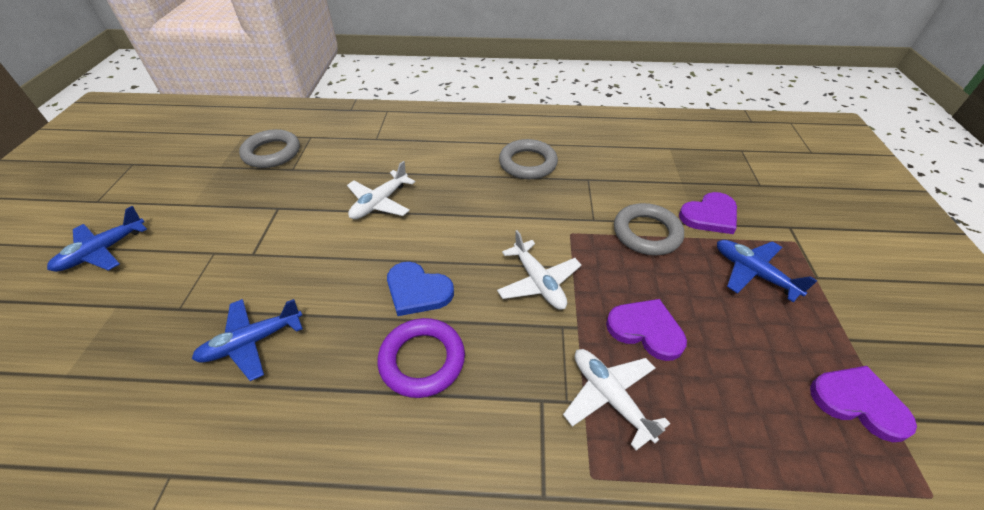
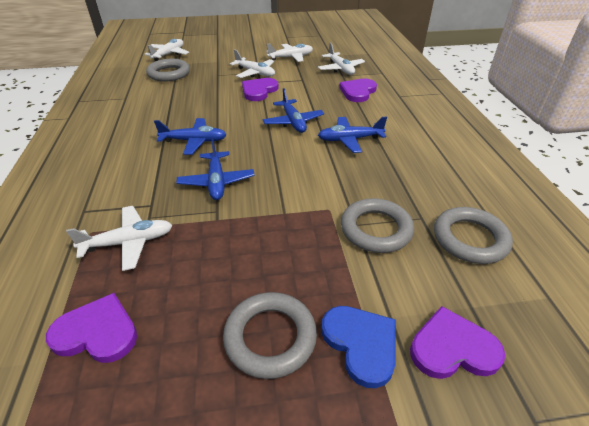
blue plane: 3 -> 4
grey ring: 3 -> 4
purple heart: 3 -> 4
purple ring: 1 -> 0
white plane: 3 -> 5

